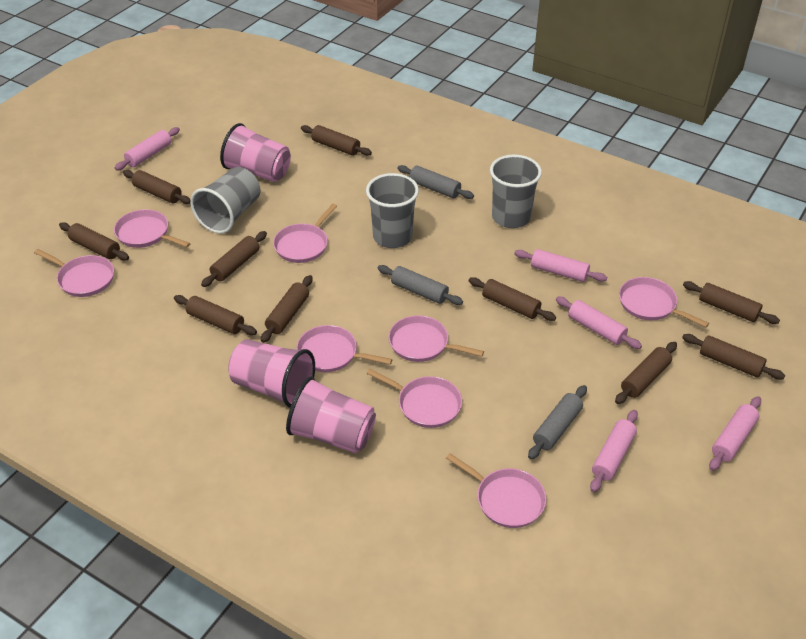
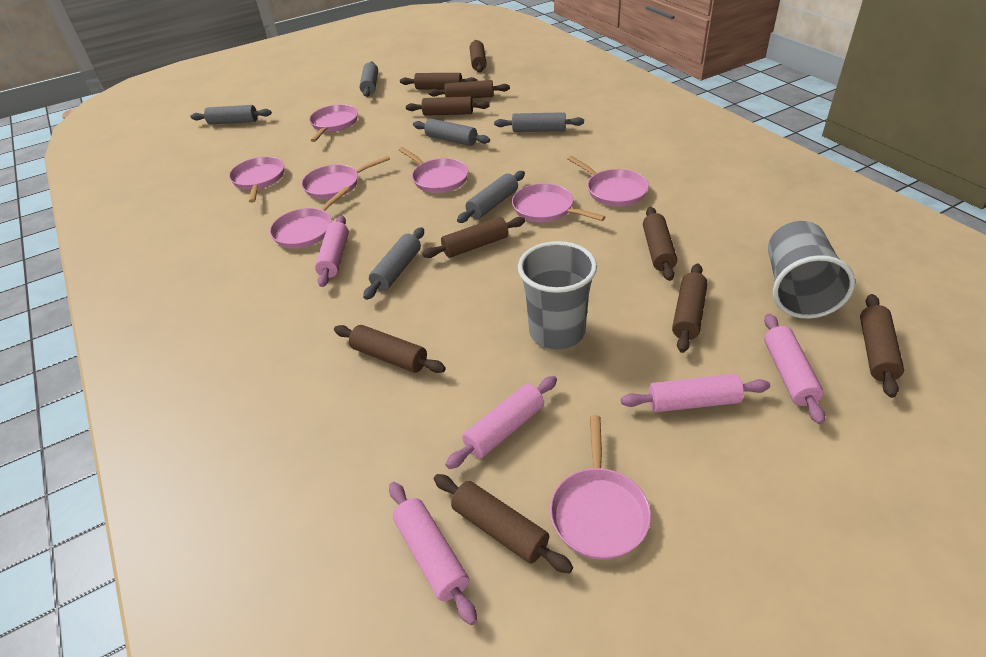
grey cup: 3 -> 2
grey rolling pin: 3 -> 6
pink cup: 3 -> 0

